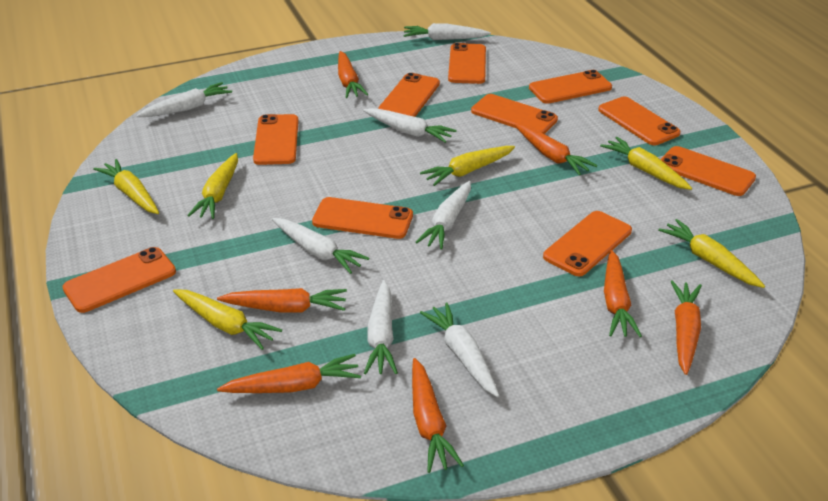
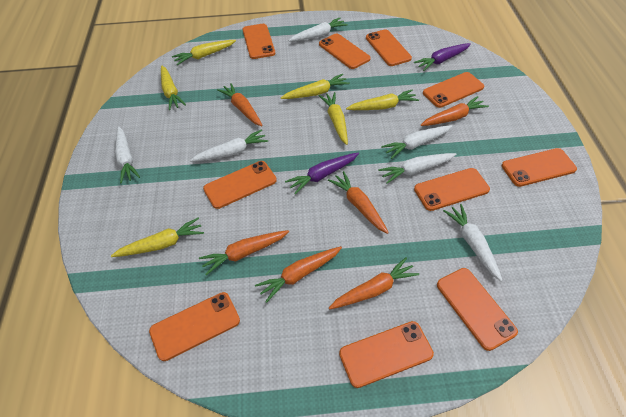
orange carrot: 7 -> 6
purple carrot: 0 -> 2
white carrot: 7 -> 6

